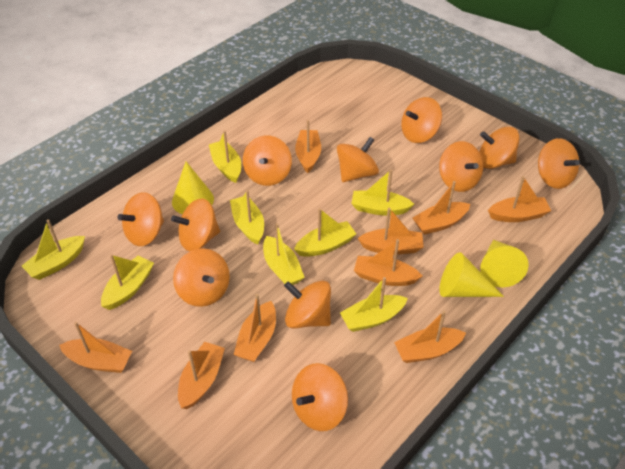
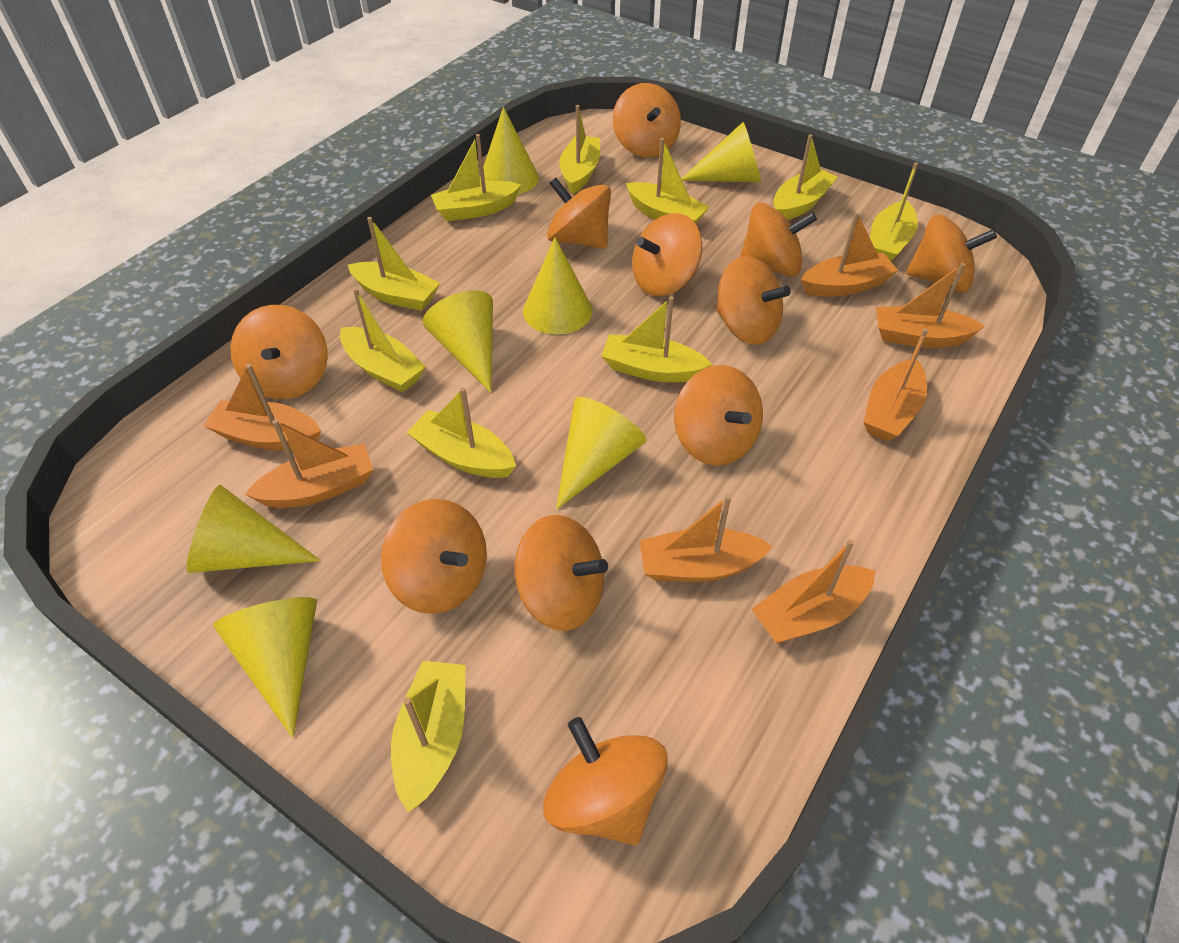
orange boat: 9 -> 7
yellow boat: 8 -> 10
yellow cone: 3 -> 7

